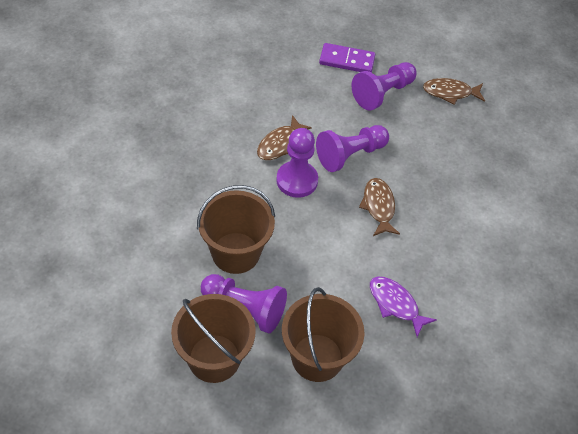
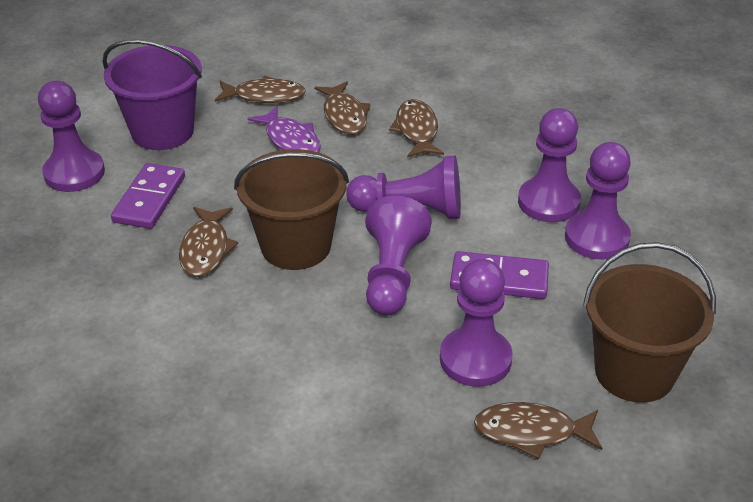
brown bucket: 3 -> 2
brown fish: 3 -> 5
purple bucket: 0 -> 1
purple domino: 1 -> 2
purple pawn: 4 -> 6

